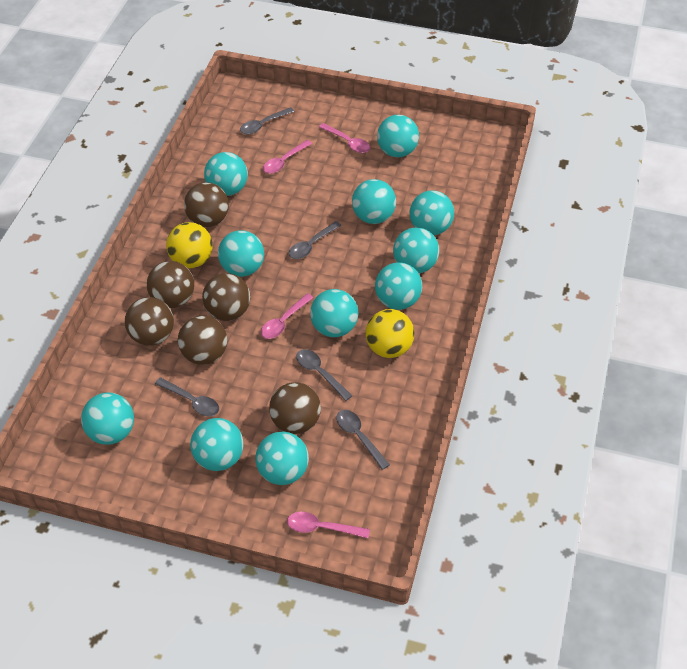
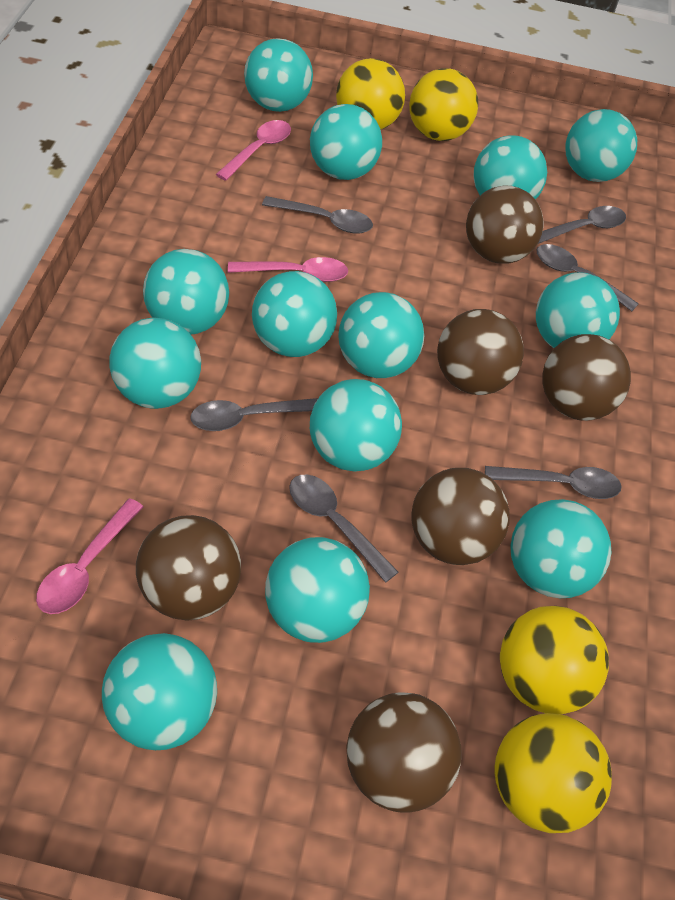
grey spoon: 5 -> 6
pink spoon: 4 -> 3
turquoise ball: 11 -> 13
yellow ball: 2 -> 4

